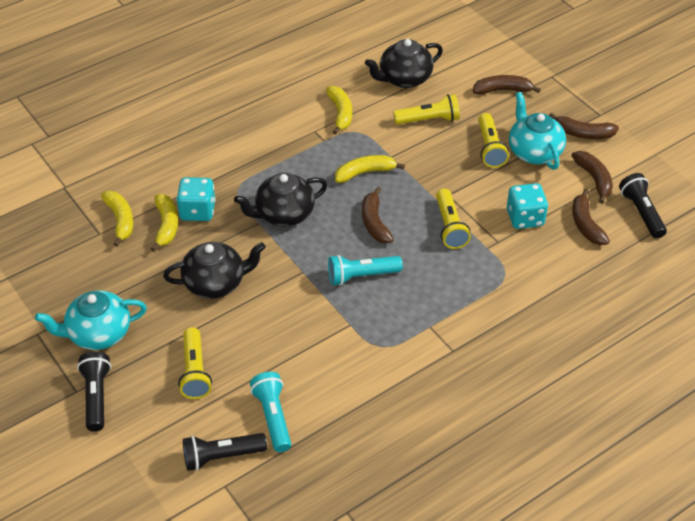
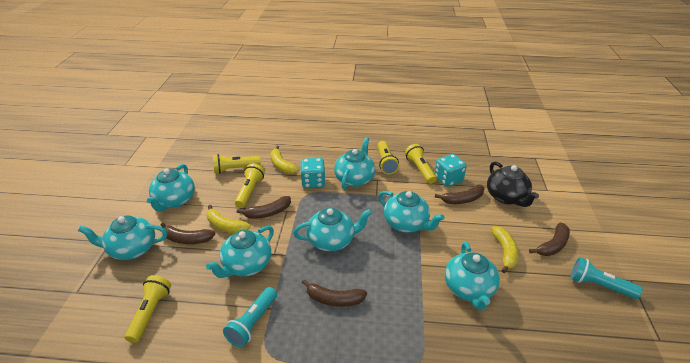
black flashlight: 3 -> 0
black teapot: 3 -> 1
turquoise teapot: 2 -> 7
yellow banana: 4 -> 3
yellow flashlight: 4 -> 5

